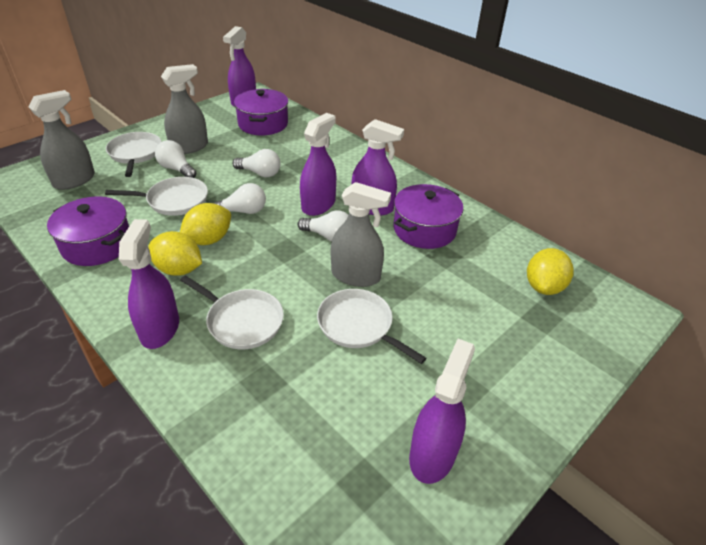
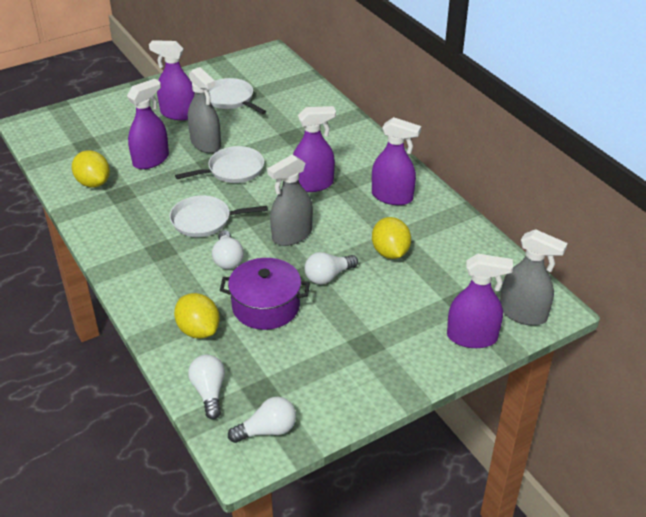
purple pot: 3 -> 1
white pan: 4 -> 3

